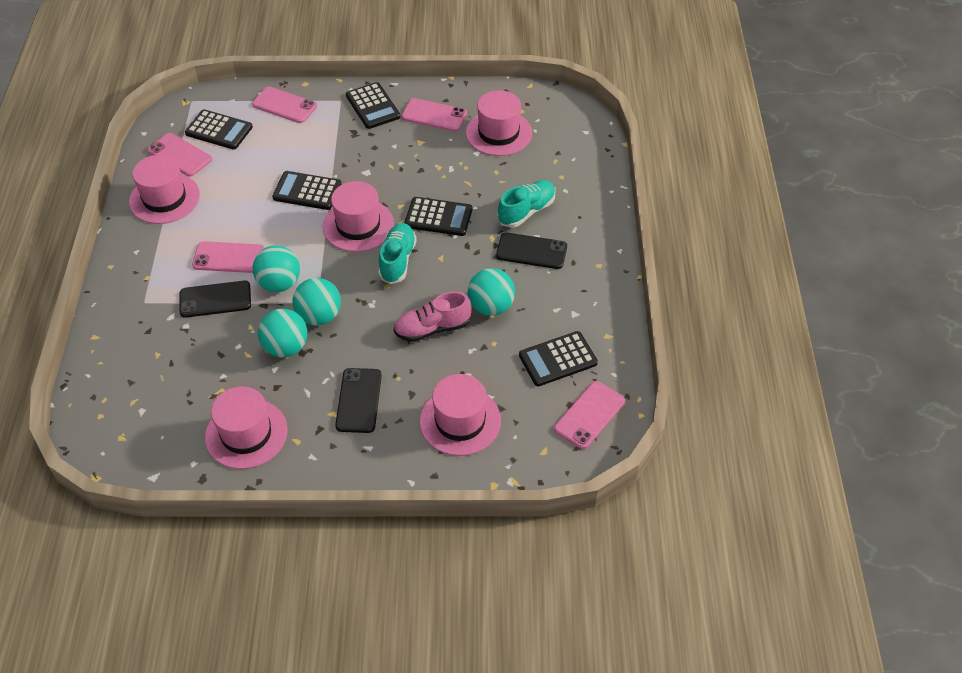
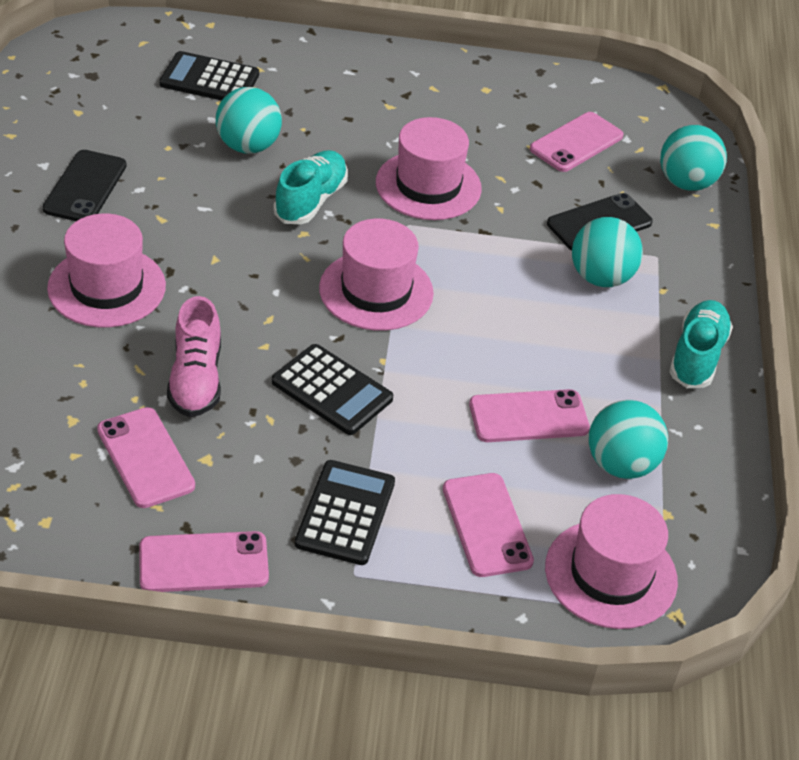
black calculator: 5 -> 3
black phone: 3 -> 2
pink hat: 5 -> 4

